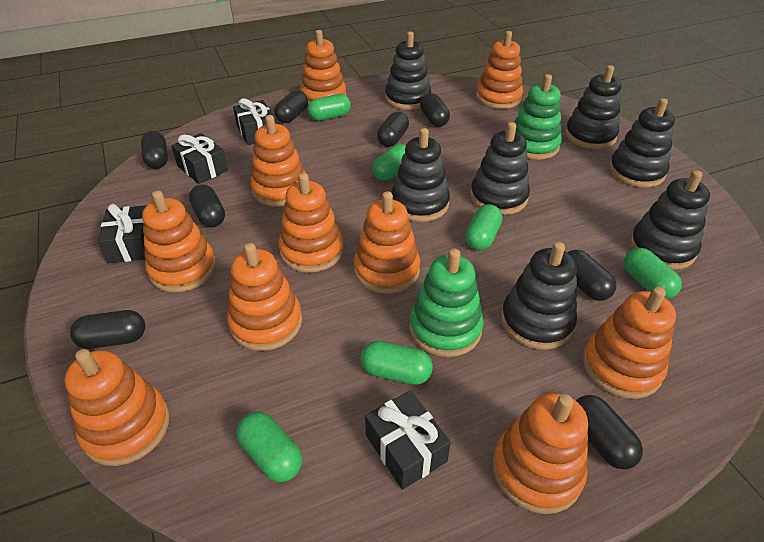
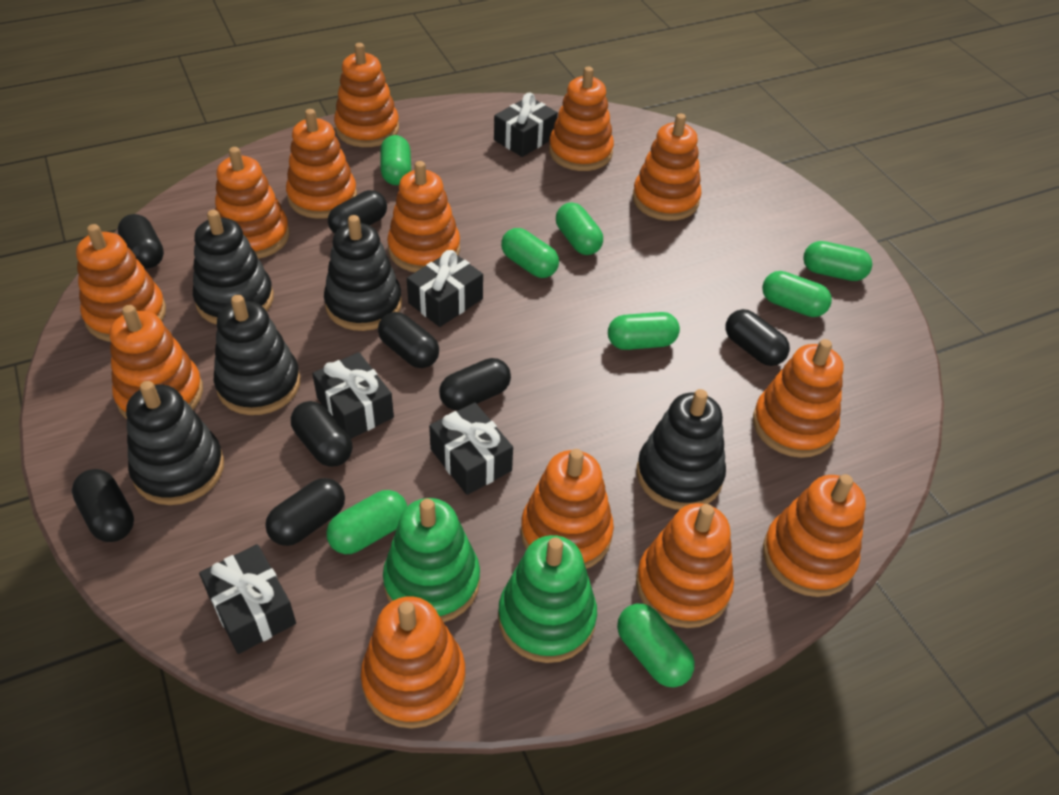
black gift: 4 -> 5
black stacking toy: 7 -> 5
green capsule: 6 -> 8
orange stacking toy: 10 -> 13

